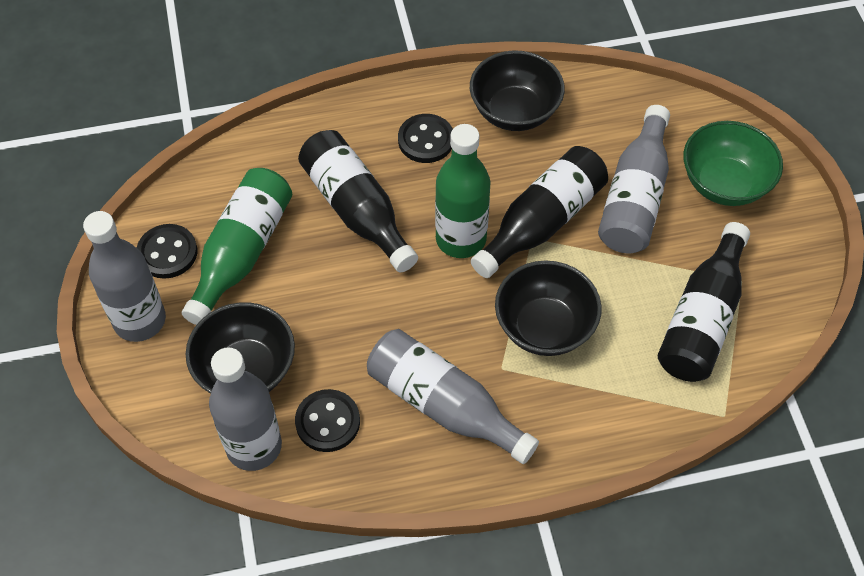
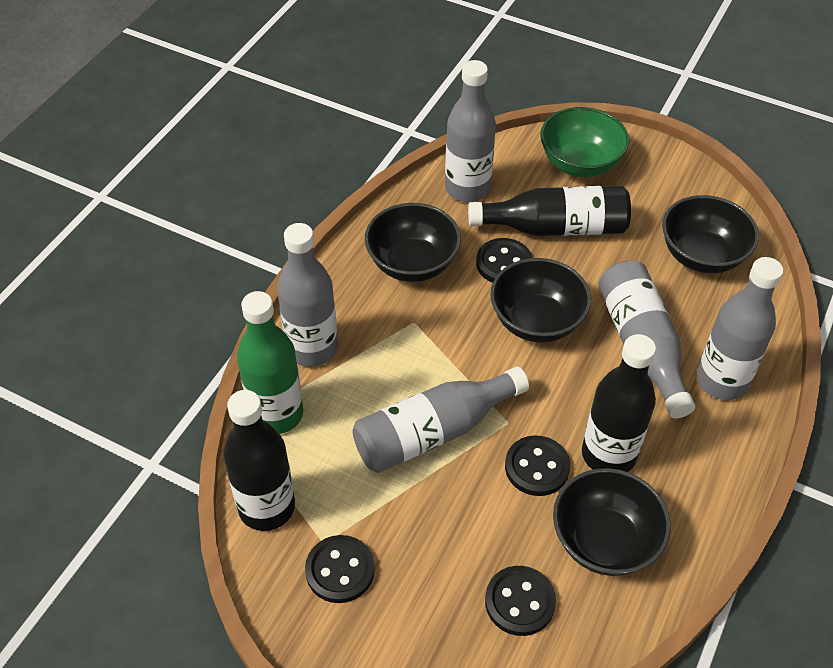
black bowl: 3 -> 4
black button: 3 -> 4
green bottle: 2 -> 1
grey bottle: 4 -> 5

